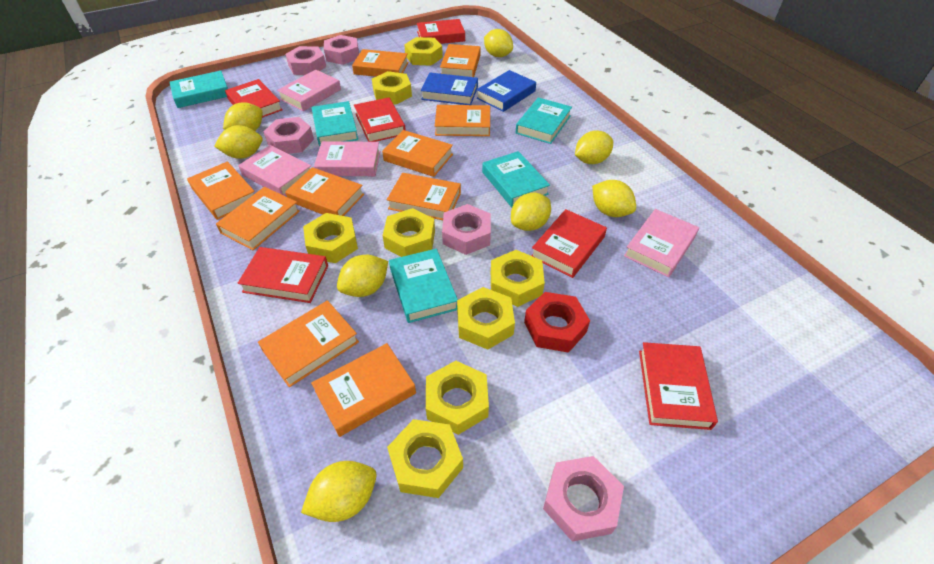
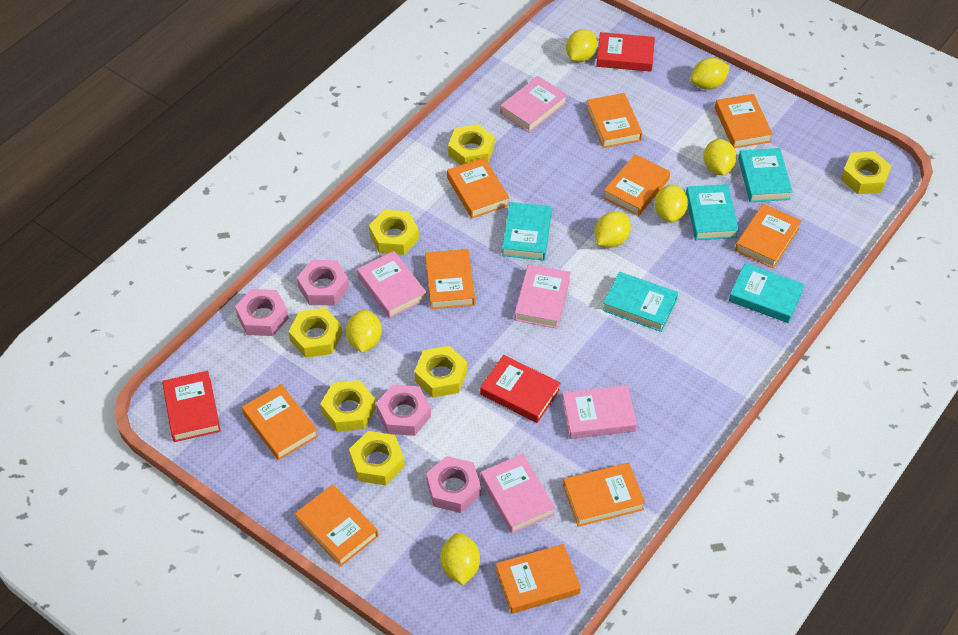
blue book: 2 -> 0
pink book: 4 -> 5
pink nut: 5 -> 4
red book: 6 -> 3
red nut: 1 -> 0
yellow lemon: 8 -> 7
yellow nut: 8 -> 7

